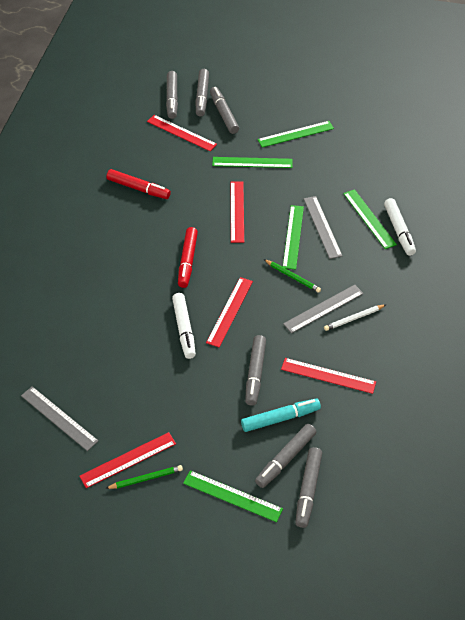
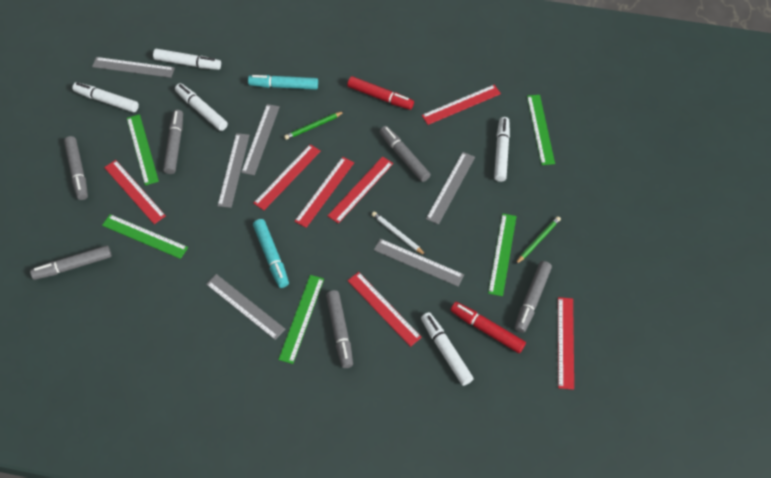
grey ruler: 3 -> 6
red ruler: 5 -> 7
turquoise marker: 1 -> 2
white marker: 2 -> 5

